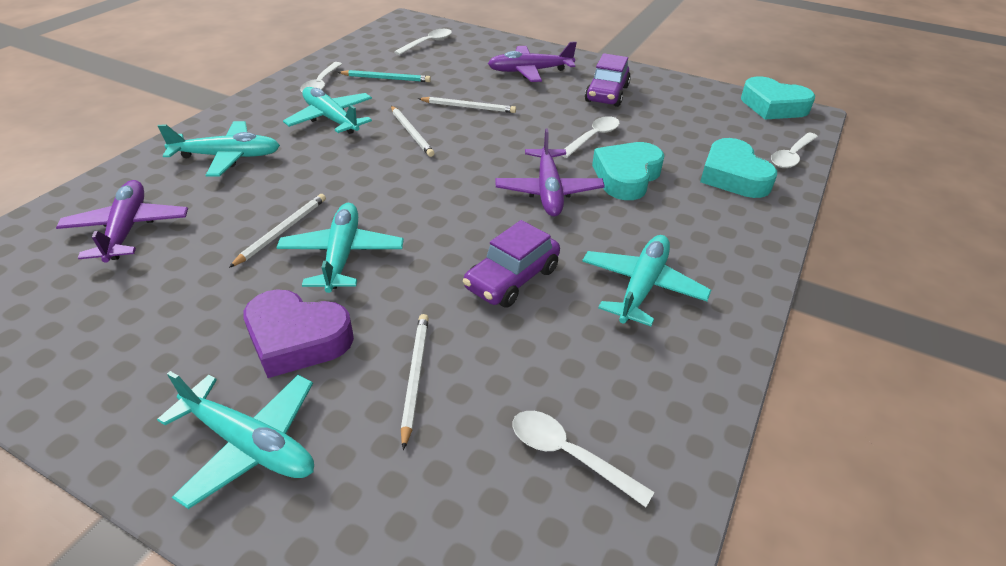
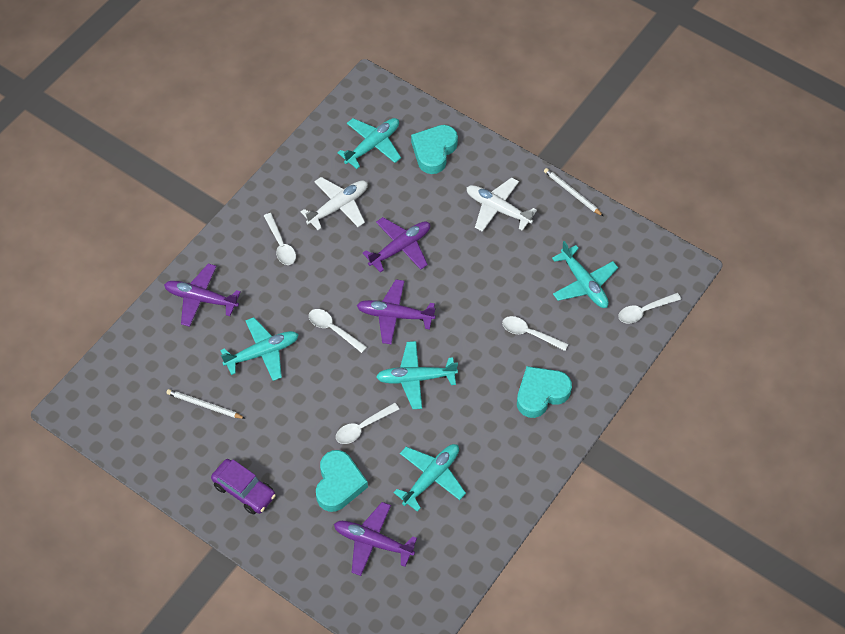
purple car: 2 -> 1
purple heart: 1 -> 0
purple plane: 3 -> 4
turquoise pencil: 1 -> 0
white pencil: 4 -> 2
white plane: 0 -> 2

